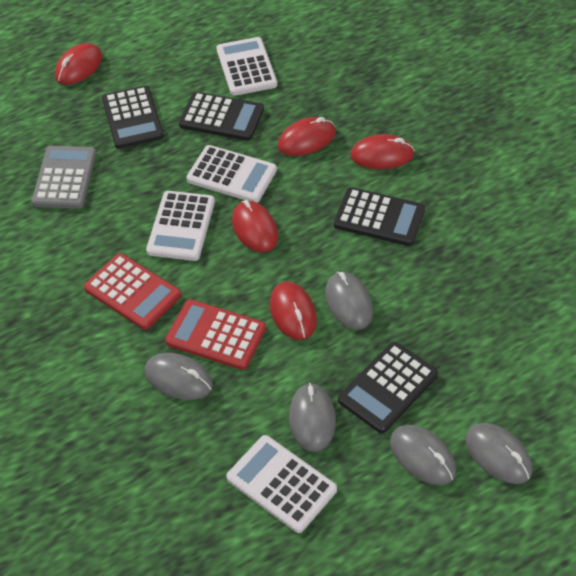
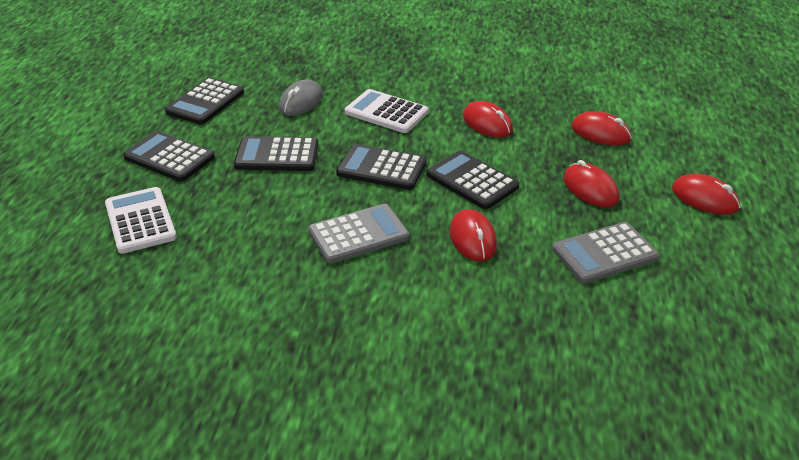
black calculator: 4 -> 5
grey calculator: 1 -> 2
grey mouse: 5 -> 1
red calculator: 2 -> 0
white calculator: 4 -> 2

